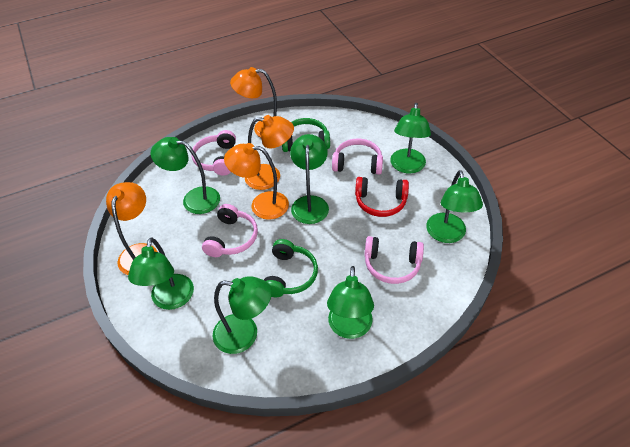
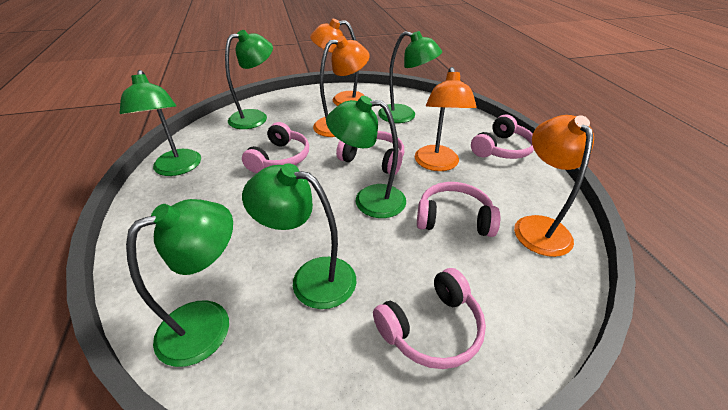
green headphones: 2 -> 0
green lamp: 7 -> 6
pink headphones: 4 -> 5
red headphones: 1 -> 0

